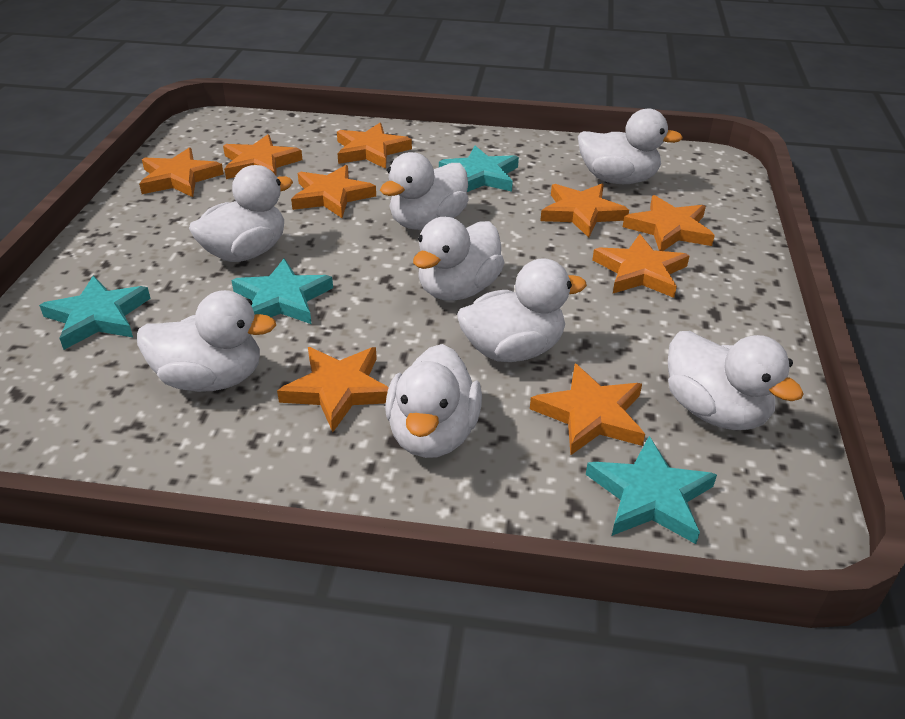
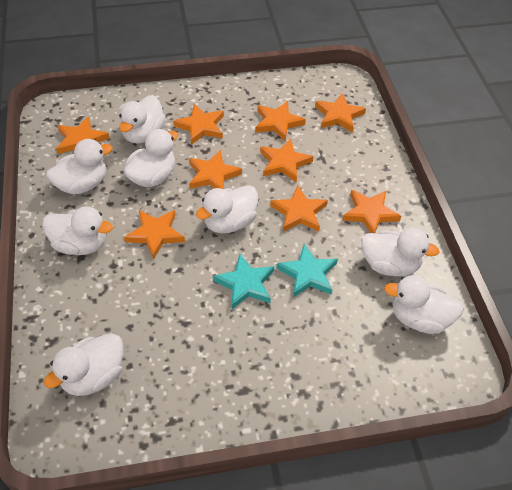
turquoise star: 4 -> 2

